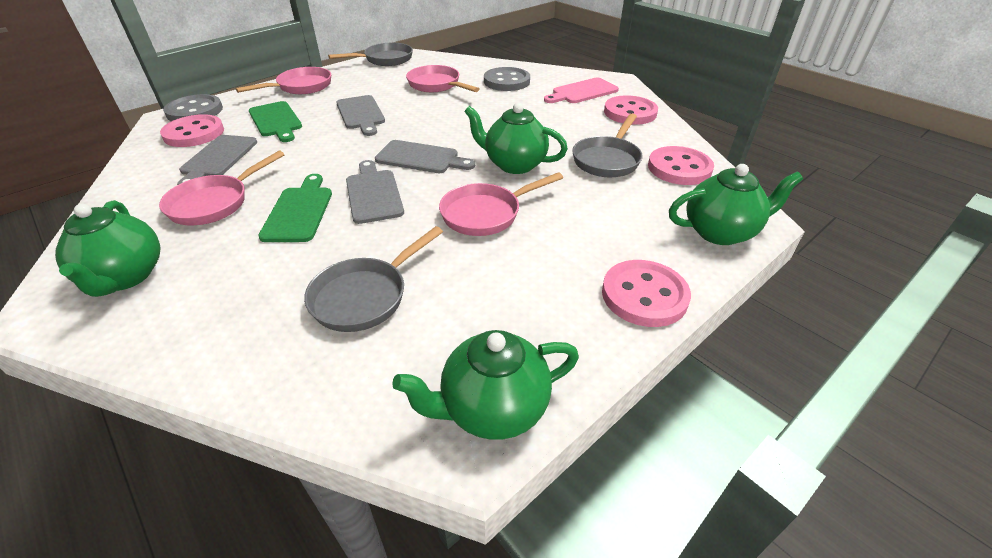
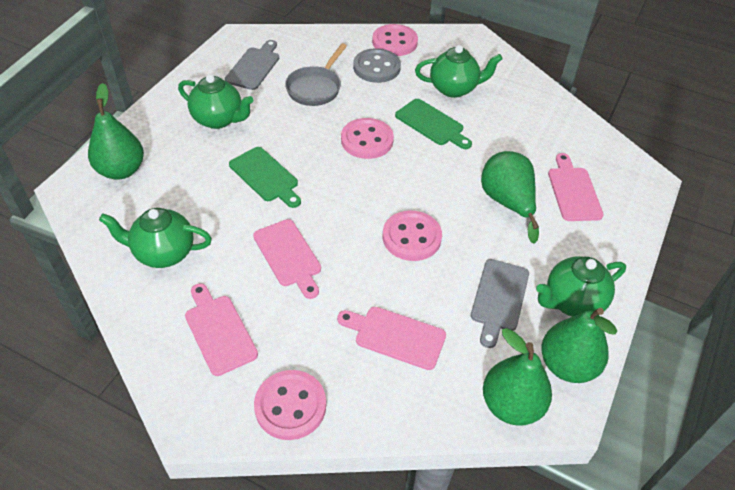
green pear: 0 -> 4
grey button: 2 -> 1
grey cutting board: 4 -> 2
grey pan: 3 -> 1
pink cutting board: 1 -> 4
pink pan: 4 -> 0

